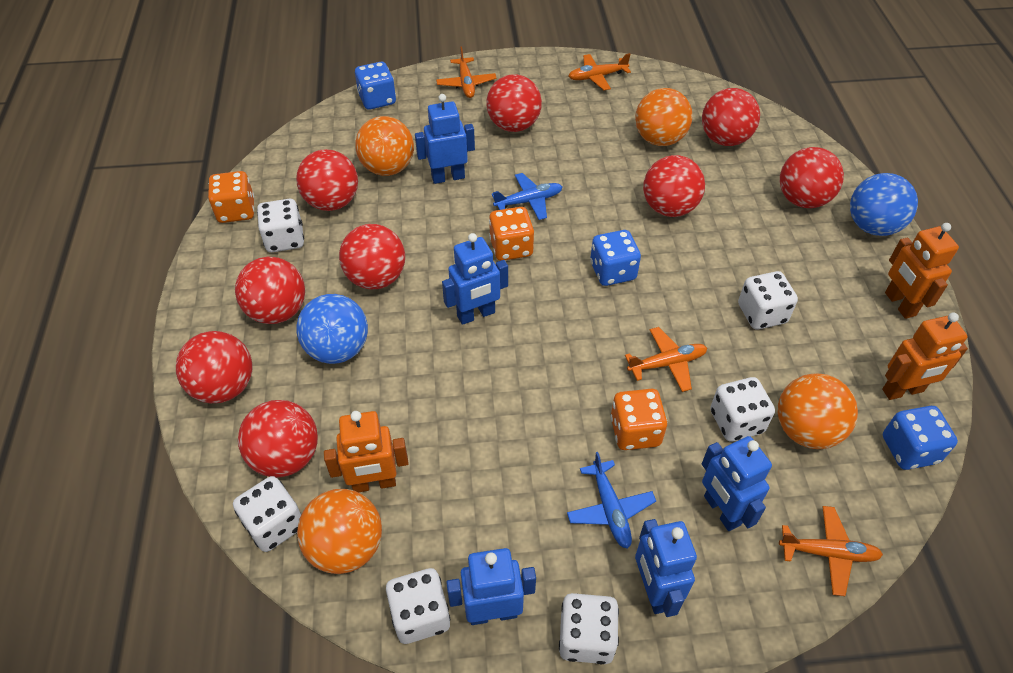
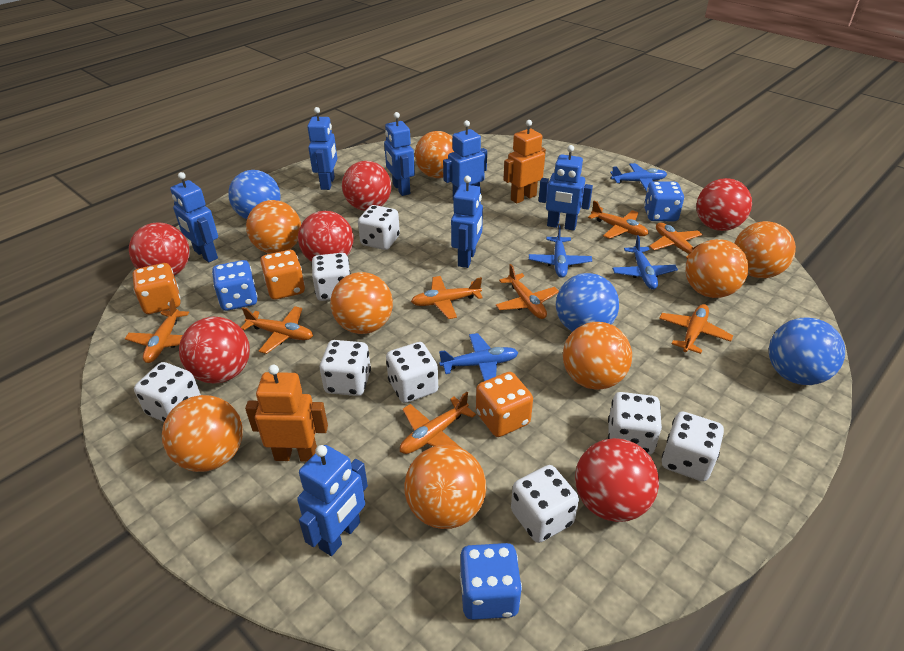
blue ball: 2 -> 3
blue plane: 2 -> 4
blue robot: 5 -> 7
orange ball: 4 -> 8
orange plane: 4 -> 8
orange robot: 3 -> 2
red ball: 9 -> 6
white dice: 6 -> 8

